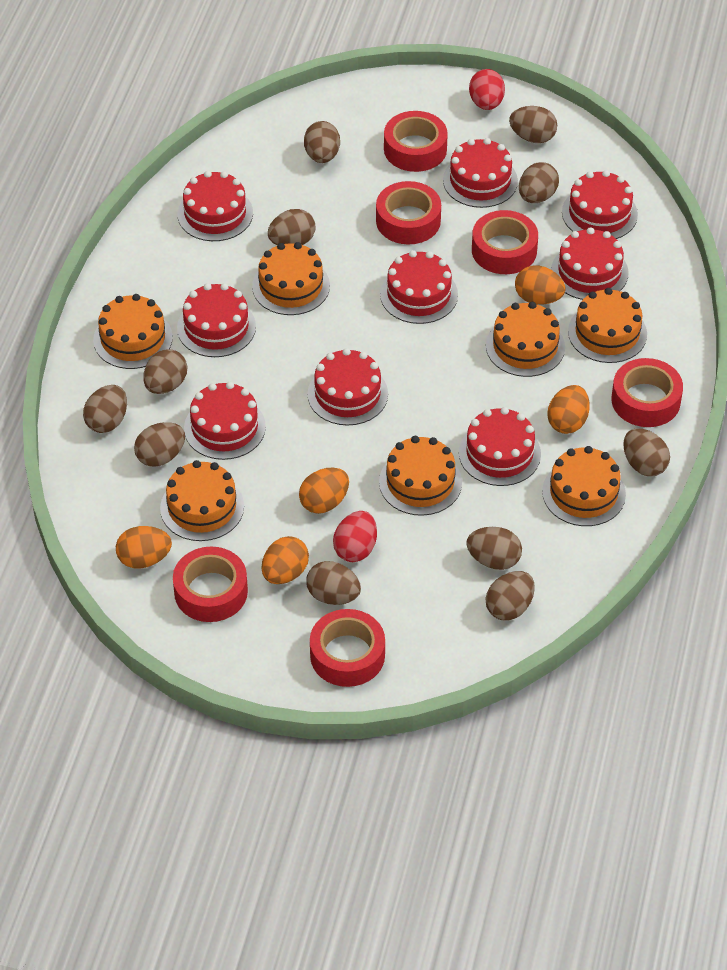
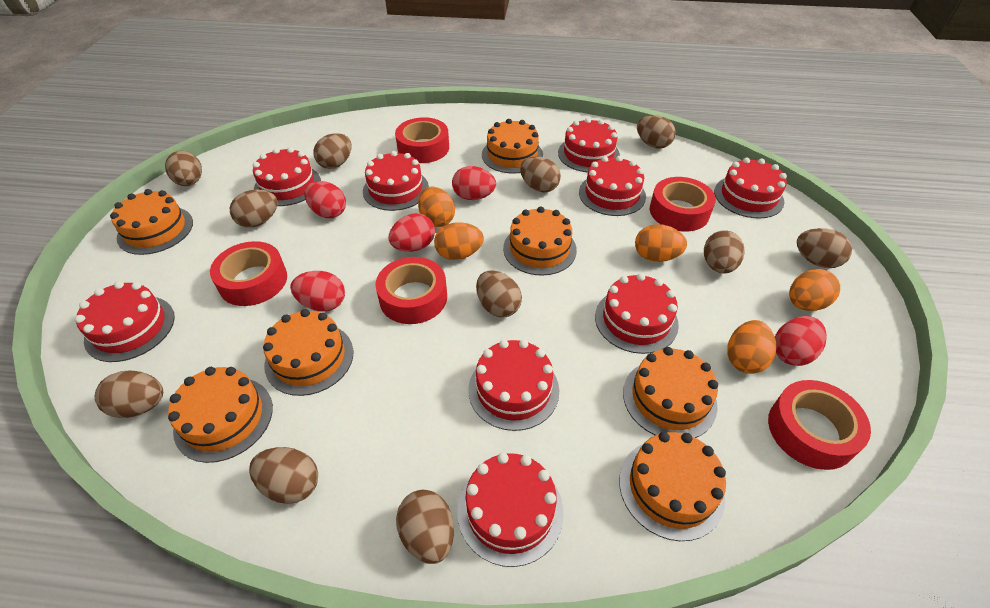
red egg: 2 -> 5
red tape: 6 -> 5

